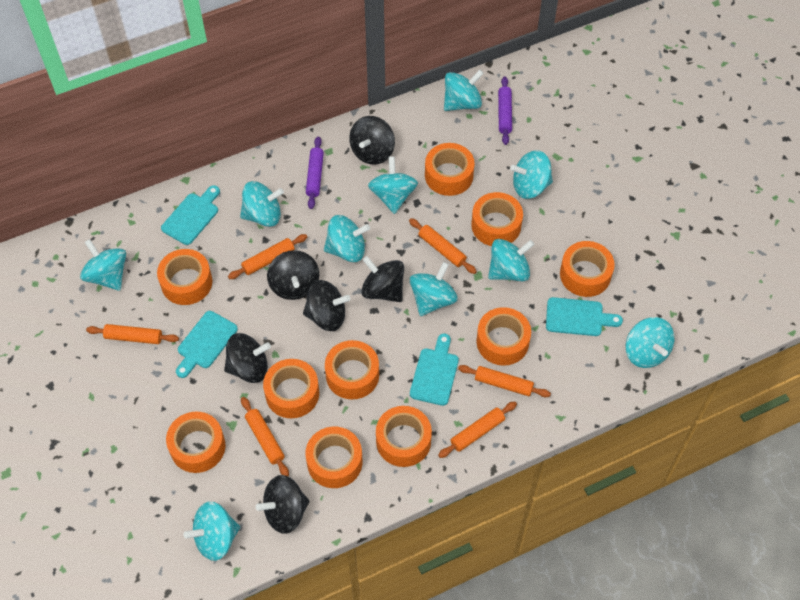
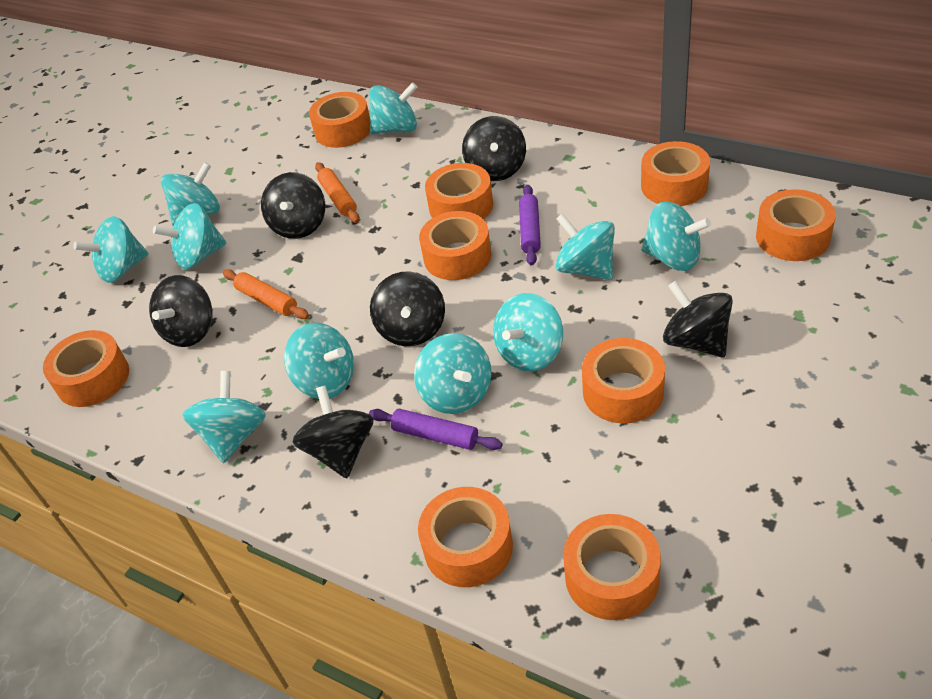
orange rolling pin: 6 -> 2
orange tape: 10 -> 9
turquoise cutting board: 4 -> 0

